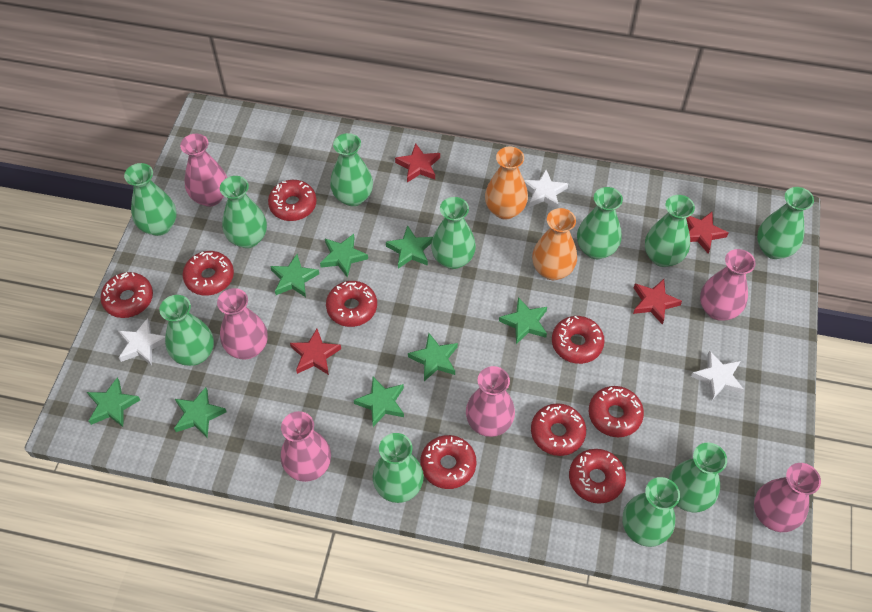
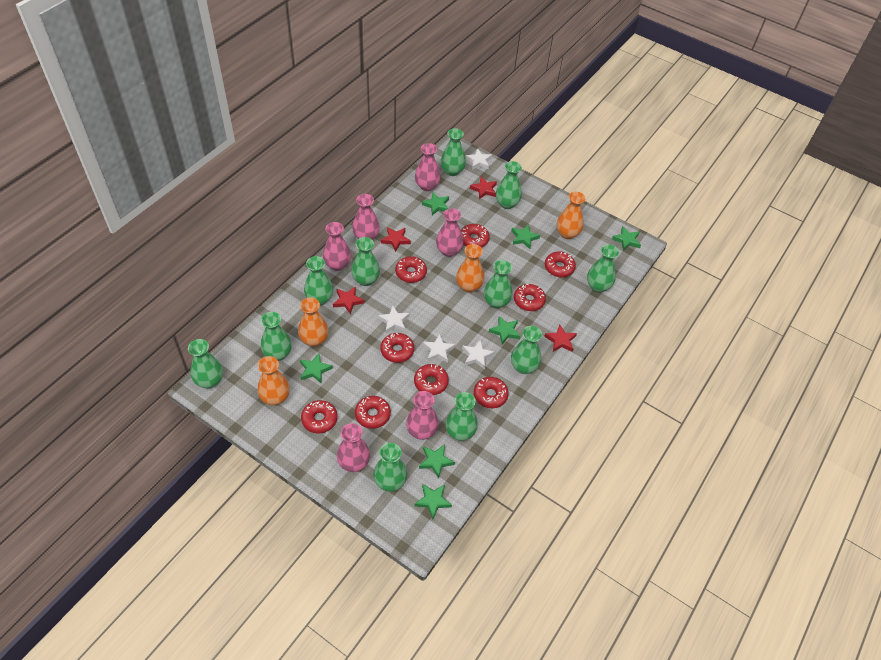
green star: 8 -> 7
orange vase: 2 -> 4
white star: 3 -> 4

